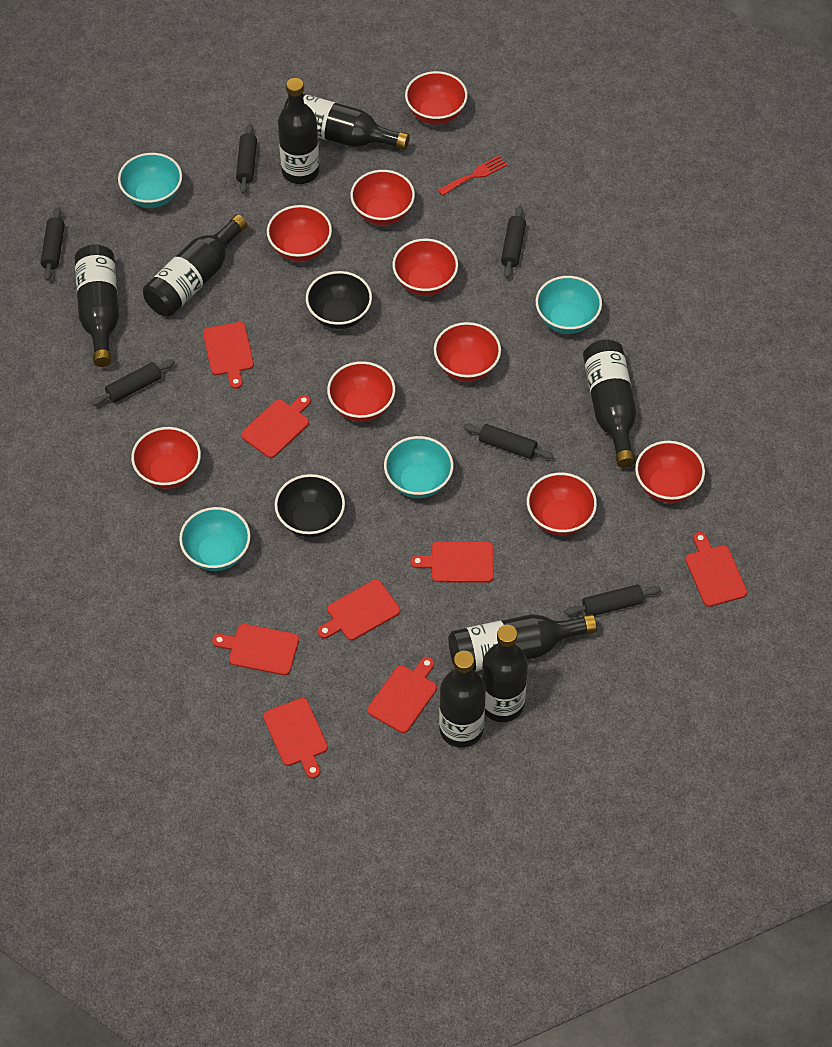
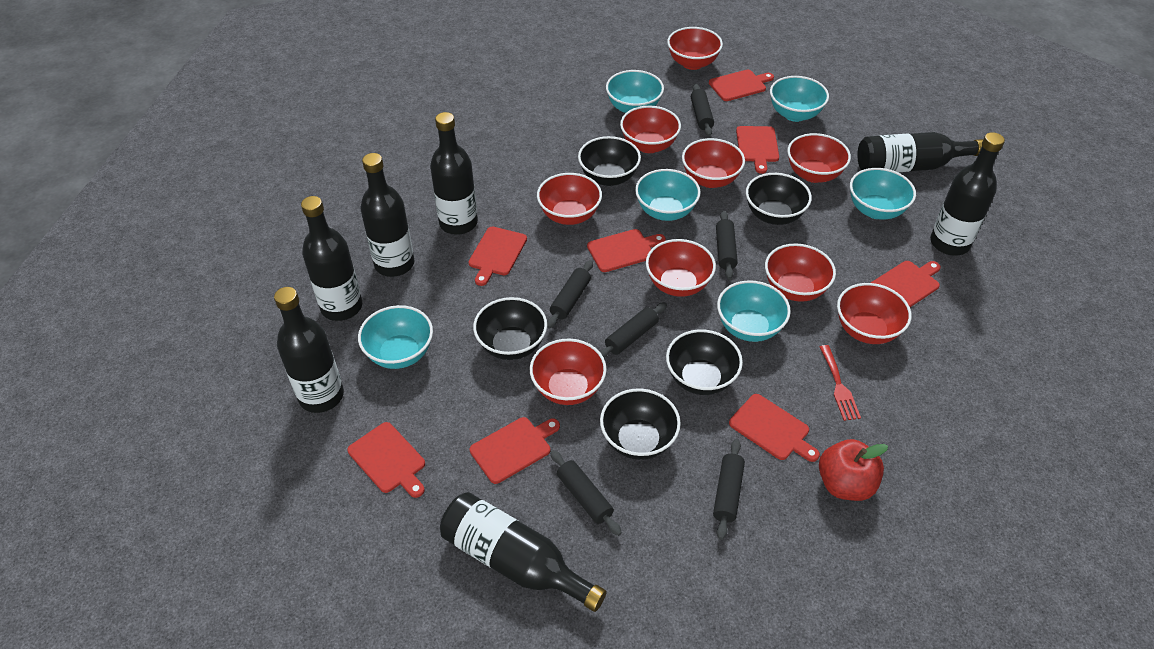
black bottle: 8 -> 7
black bowl: 2 -> 5
red apple: 0 -> 1
turquoise bowl: 4 -> 6

